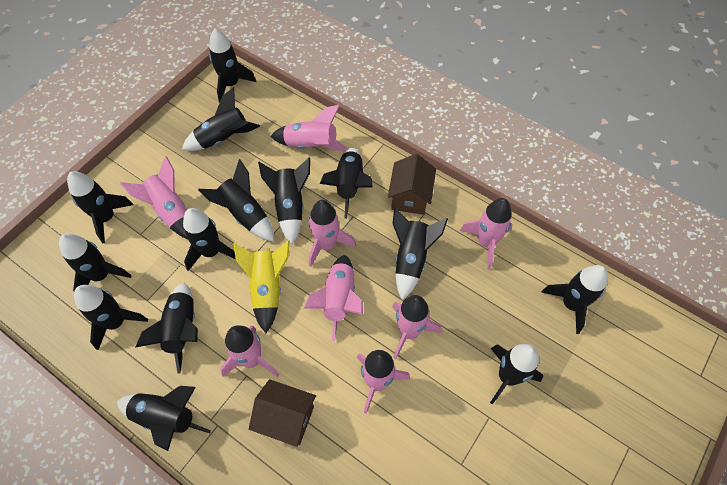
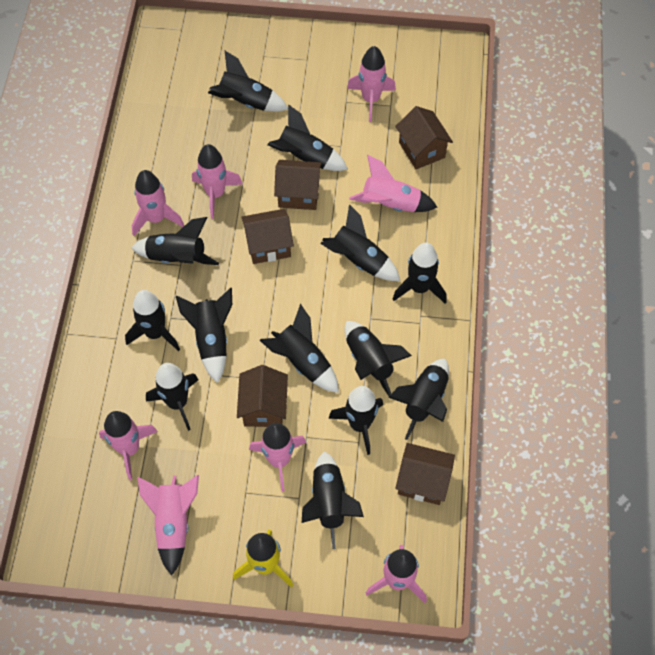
black rocket: 14 -> 13
brown house: 2 -> 5

